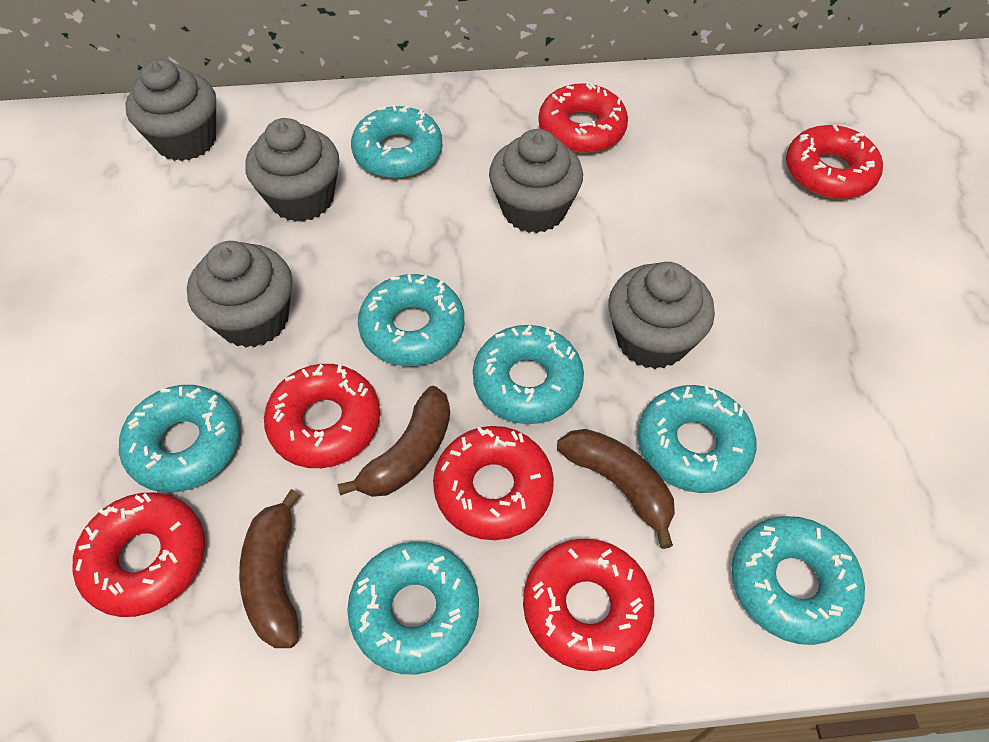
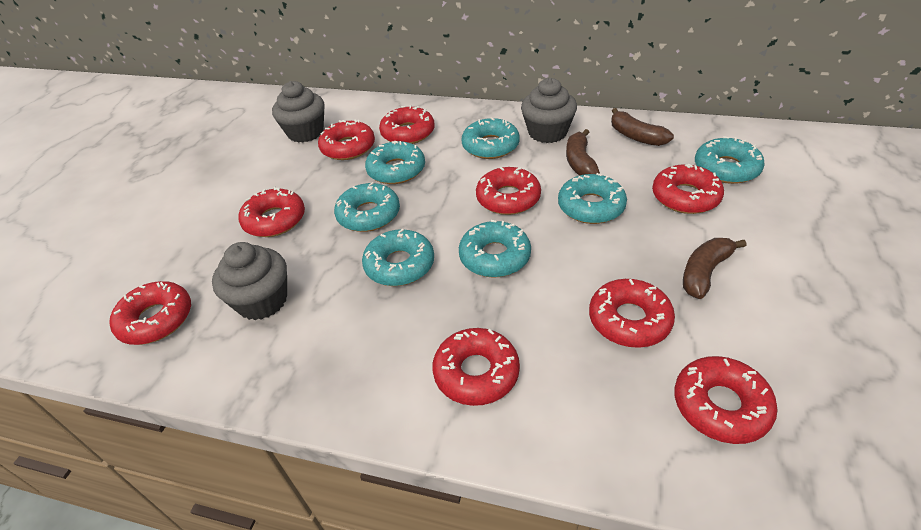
grey cupcake: 5 -> 3
red donut: 6 -> 9

